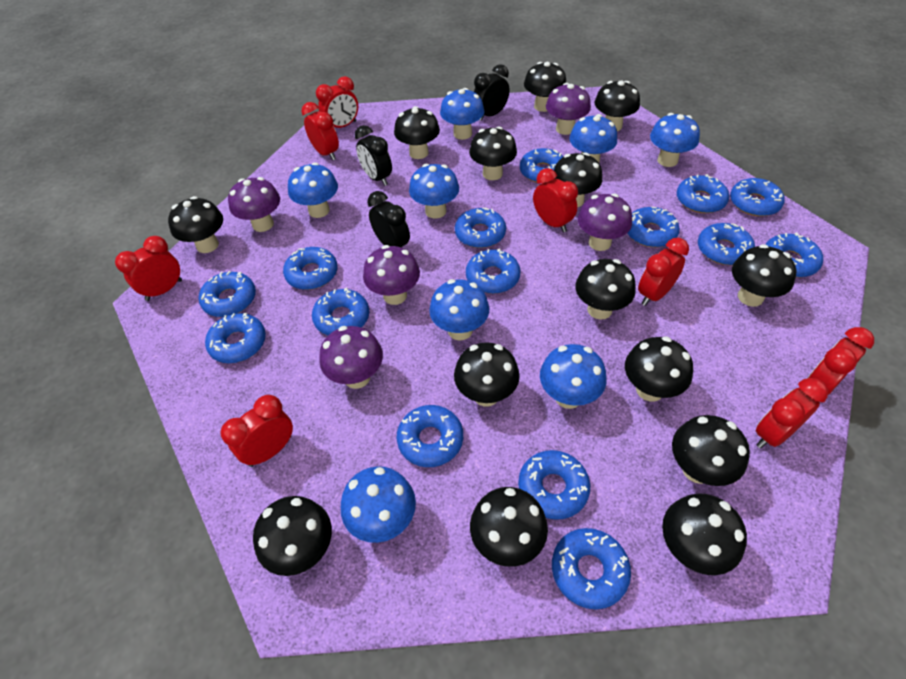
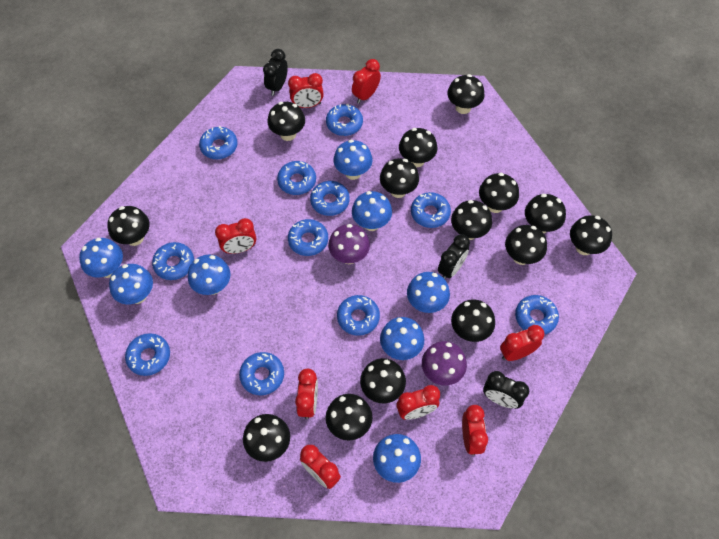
blue donut: 15 -> 11
purple mushroom: 5 -> 2

